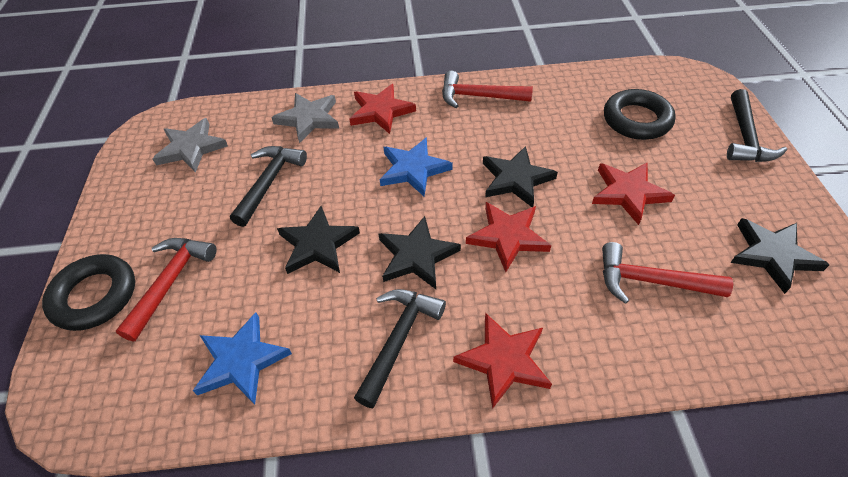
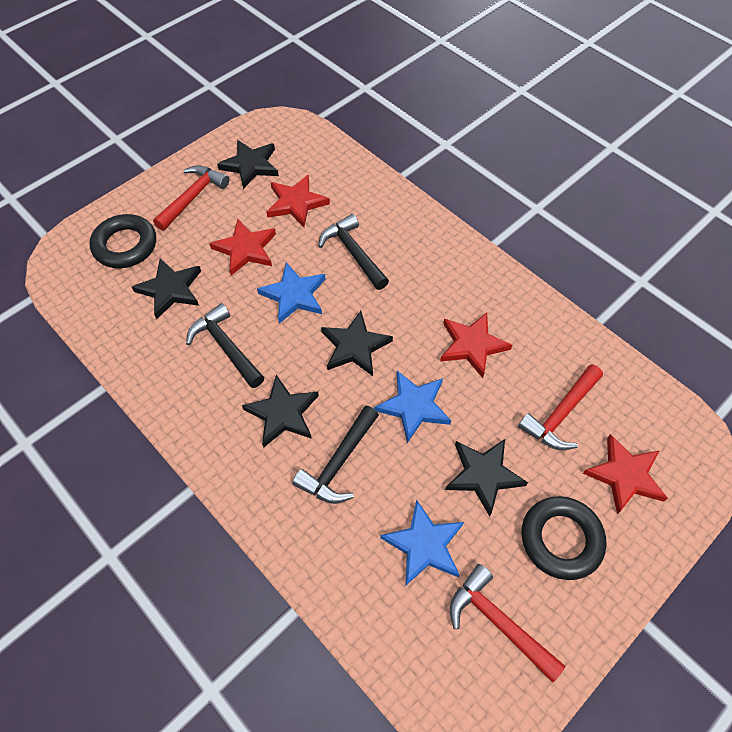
black star: 4 -> 5
blue star: 2 -> 3
grey star: 2 -> 0

